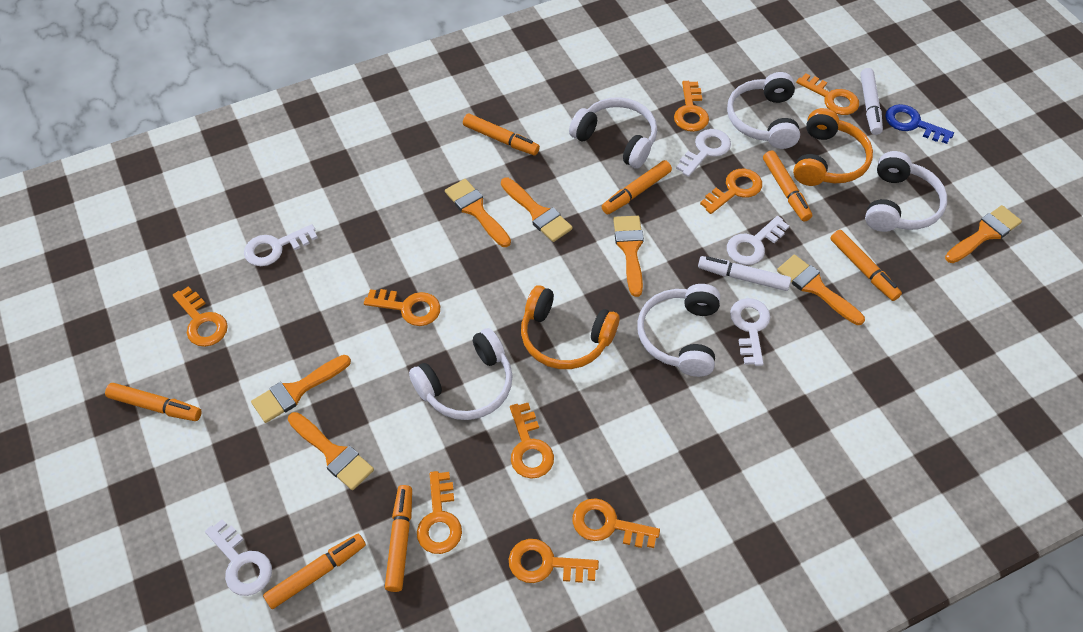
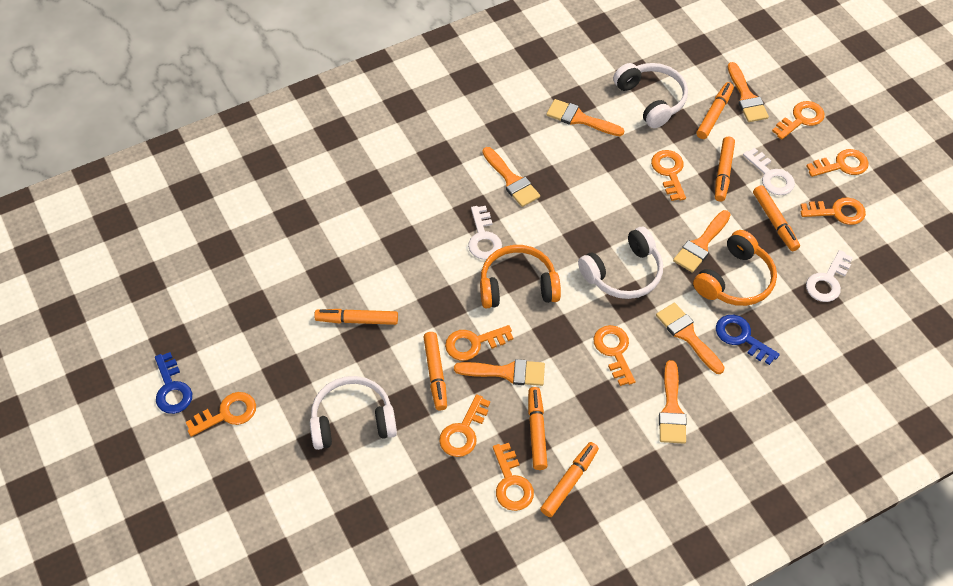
blue key: 1 -> 2
white headphones: 5 -> 3
white key: 5 -> 3
white marker: 2 -> 0

